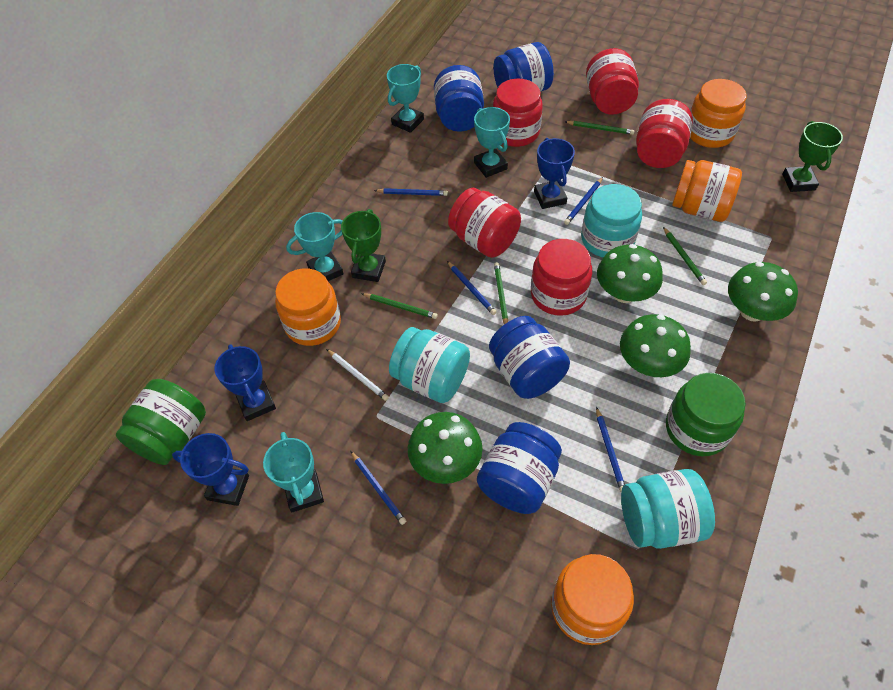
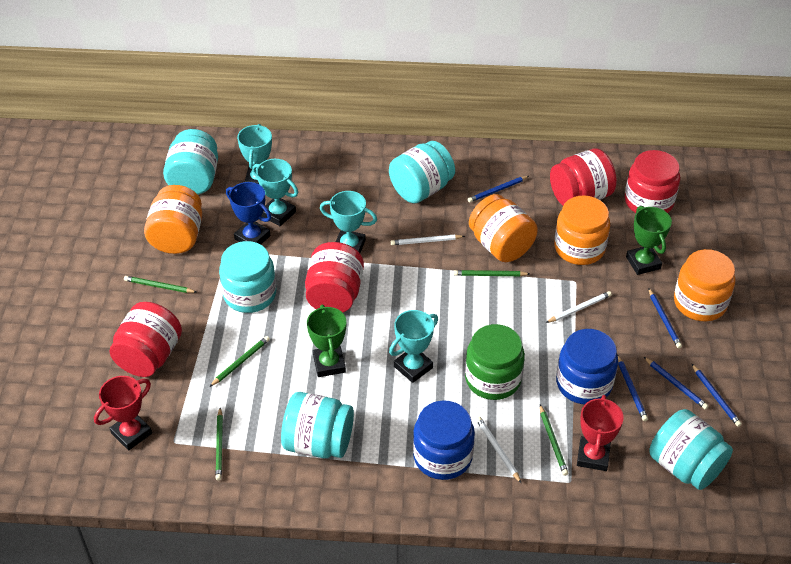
blue jar: 4 -> 2
blue trophy: 3 -> 1
green jar: 2 -> 1
green mushroom: 4 -> 0
green pencil: 4 -> 5
red jar: 5 -> 4
red trophy: 0 -> 2
turquoise jar: 3 -> 5
white pencil: 1 -> 3

